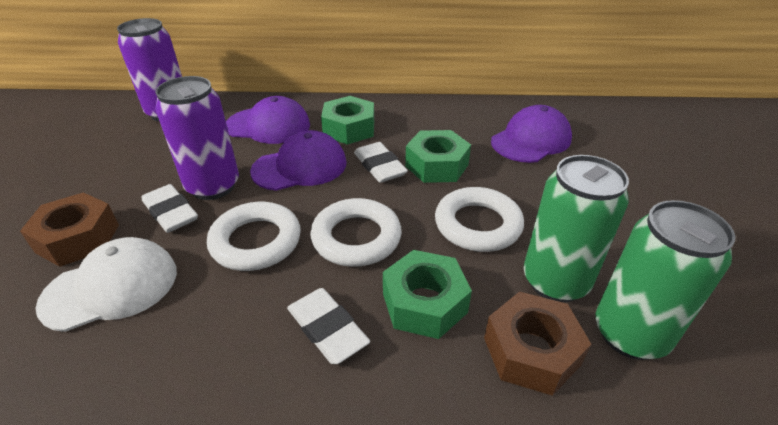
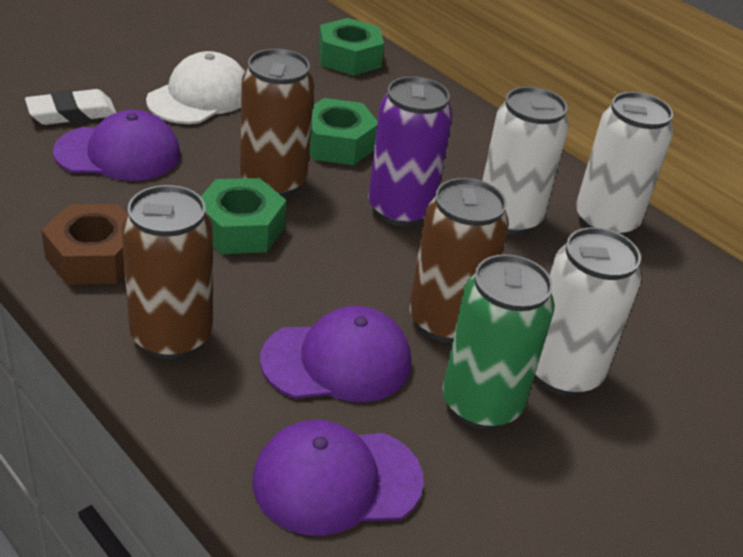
brown can: 0 -> 3
brown nut: 2 -> 1
green can: 2 -> 1
purple can: 2 -> 1
white can: 0 -> 3
white eraser: 3 -> 1
white ring: 3 -> 0

